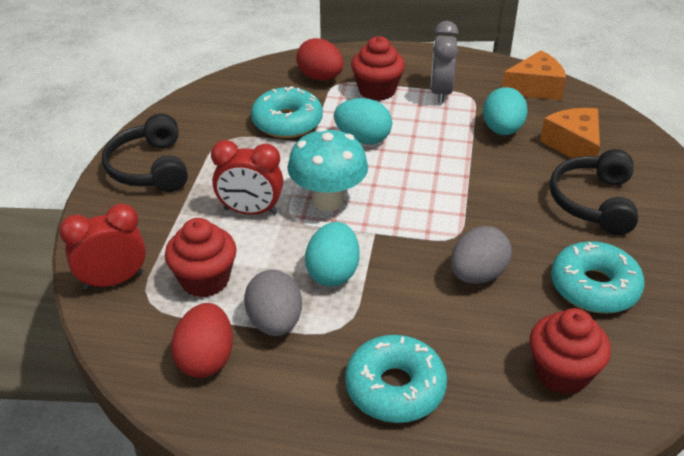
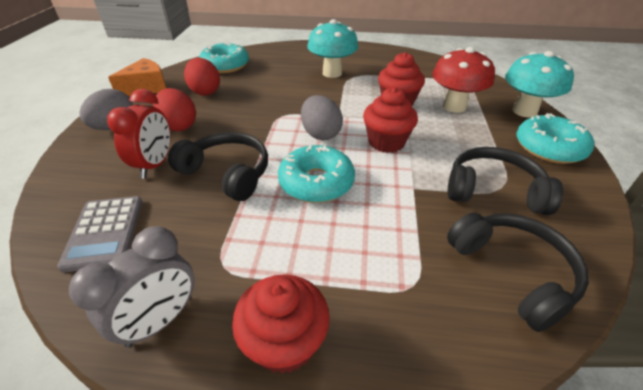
black headphones: 2 -> 3
grey calculator: 0 -> 1
orange cheese: 2 -> 1
red clock: 2 -> 1
red mushroom: 0 -> 1
turquoise egg: 3 -> 0
turquoise mushroom: 1 -> 2

